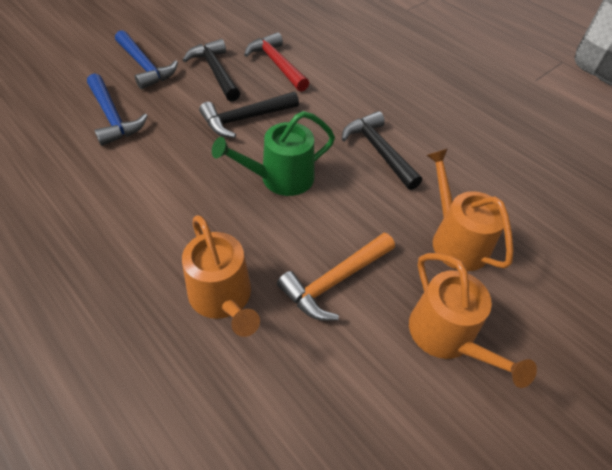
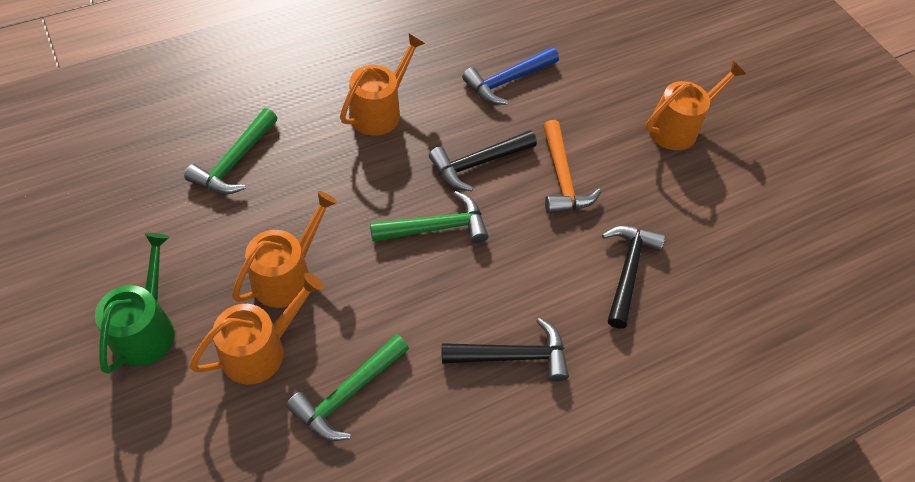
blue hammer: 2 -> 1
green hammer: 0 -> 3
orange watering can: 3 -> 4
red hammer: 1 -> 0

